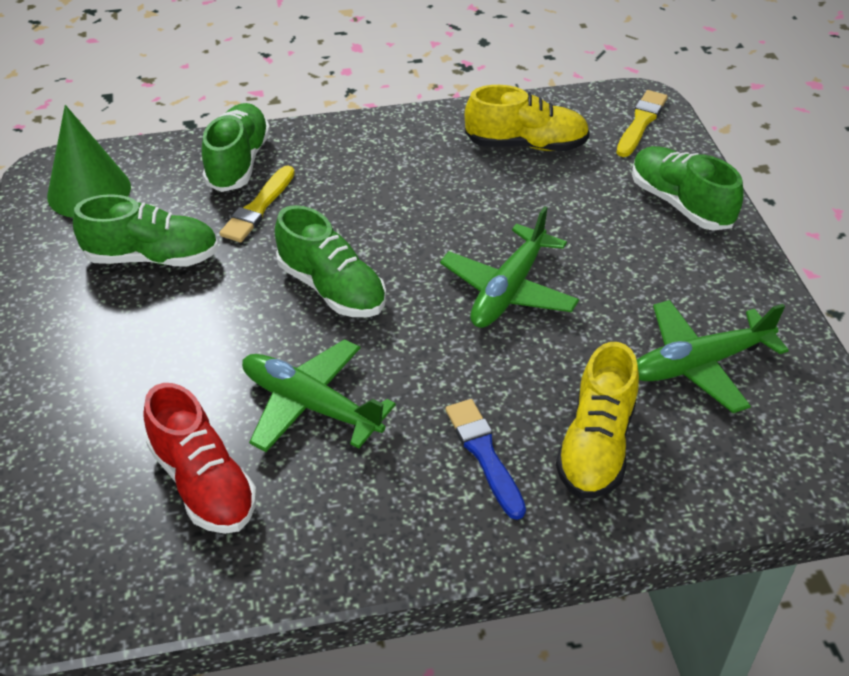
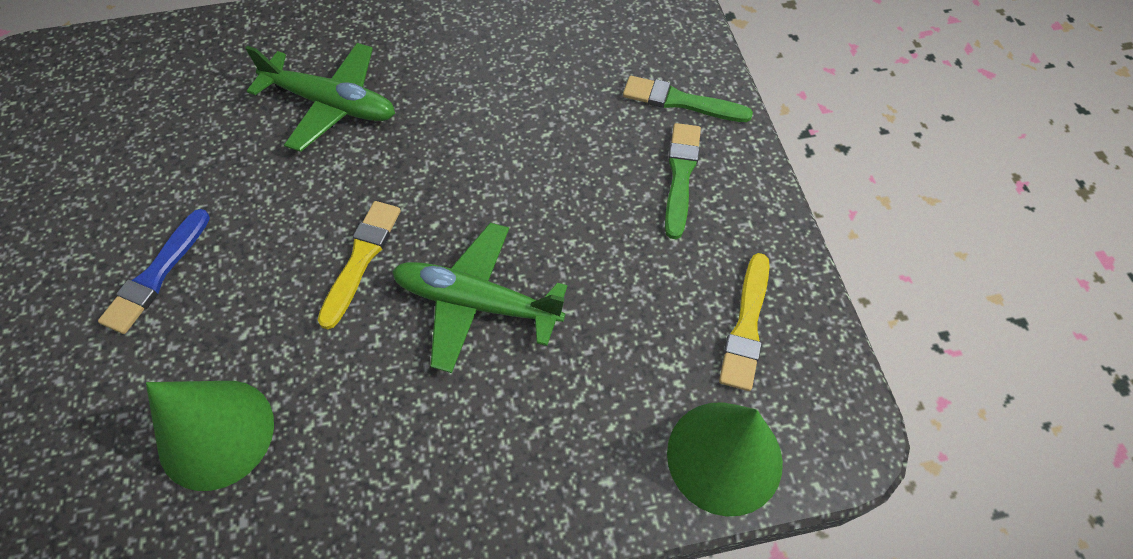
green brush: 0 -> 2
green cone: 1 -> 2
green plane: 3 -> 2
green shoe: 4 -> 0
red shoe: 1 -> 0
yellow shoe: 2 -> 0

